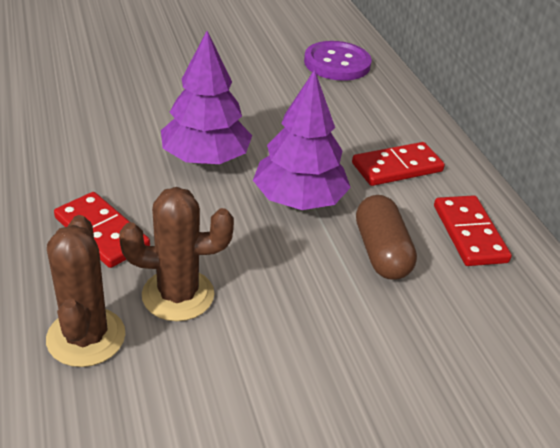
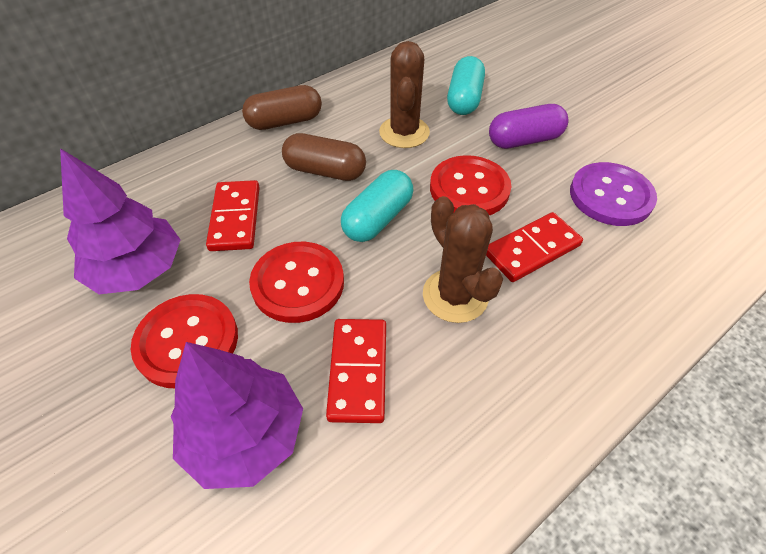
brown capsule: 1 -> 2
purple capsule: 0 -> 1
red button: 0 -> 3
turquoise capsule: 0 -> 2

